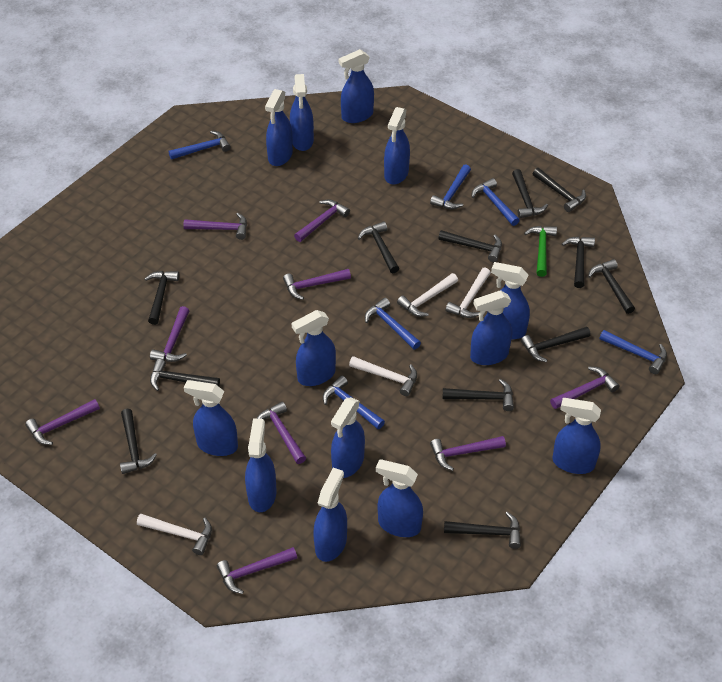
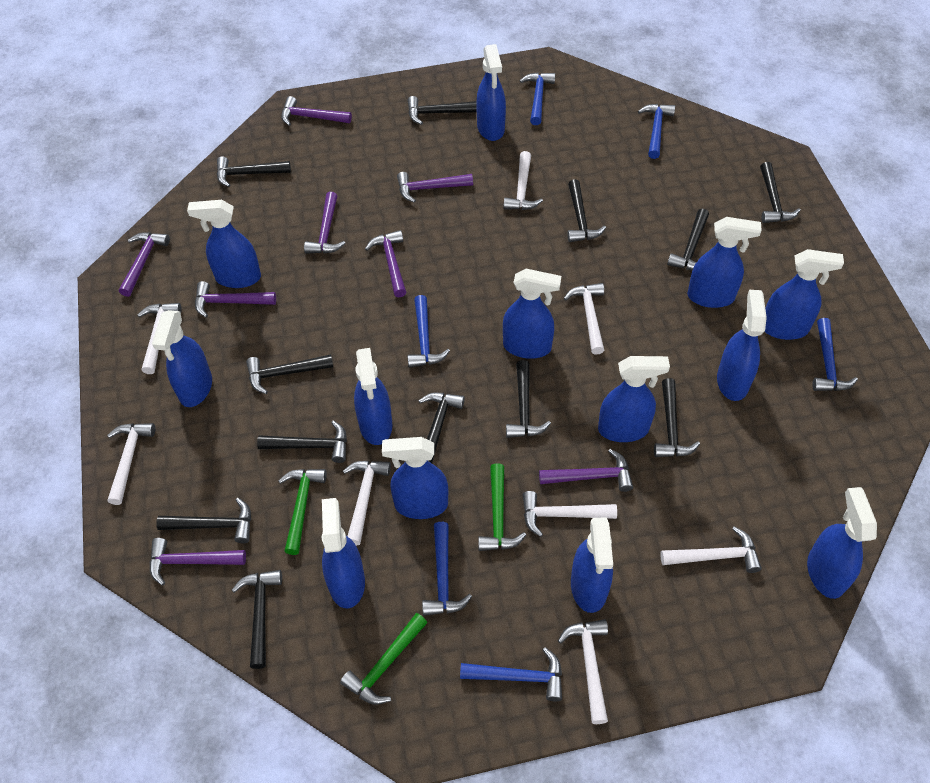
green hammer: 1 -> 3
purple hammer: 9 -> 8
white hammer: 4 -> 8

